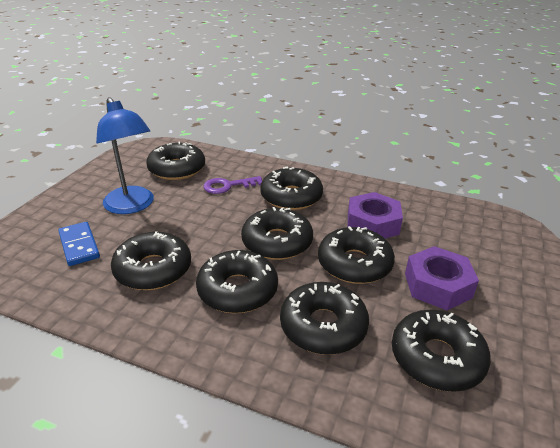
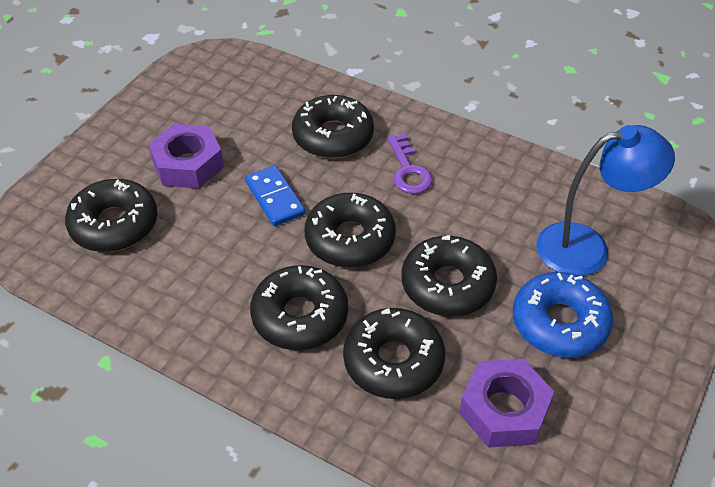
black donut: 8 -> 6
blue donut: 0 -> 1

